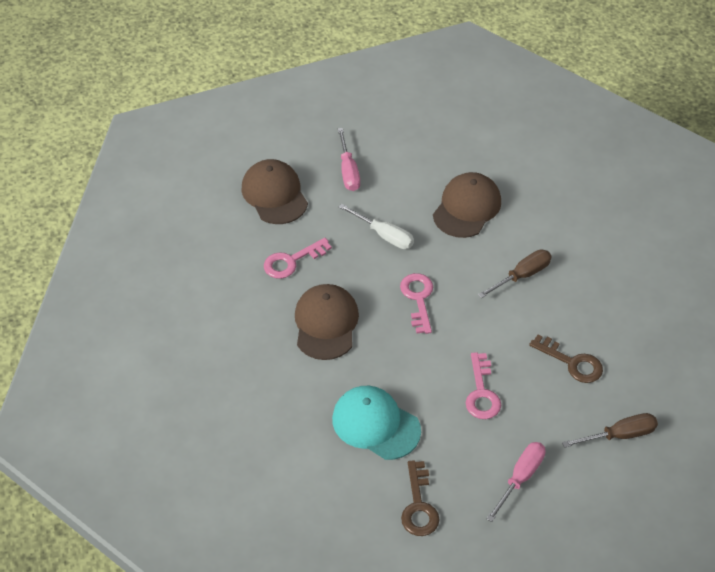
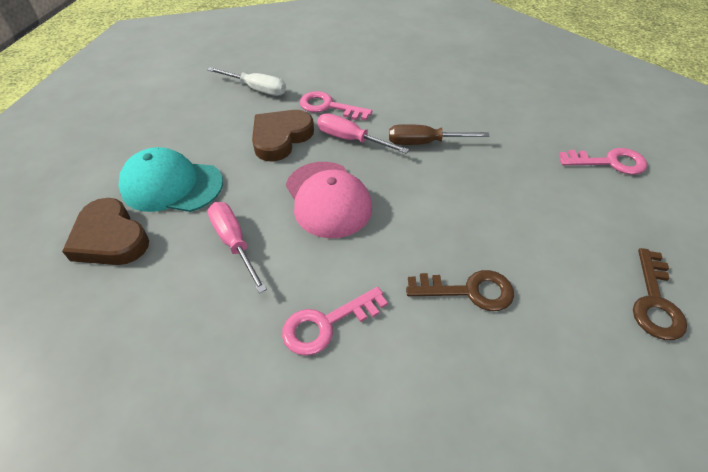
brown cap: 3 -> 0
brown heart: 0 -> 2
brown screwdriver: 2 -> 1
pink cap: 0 -> 1

